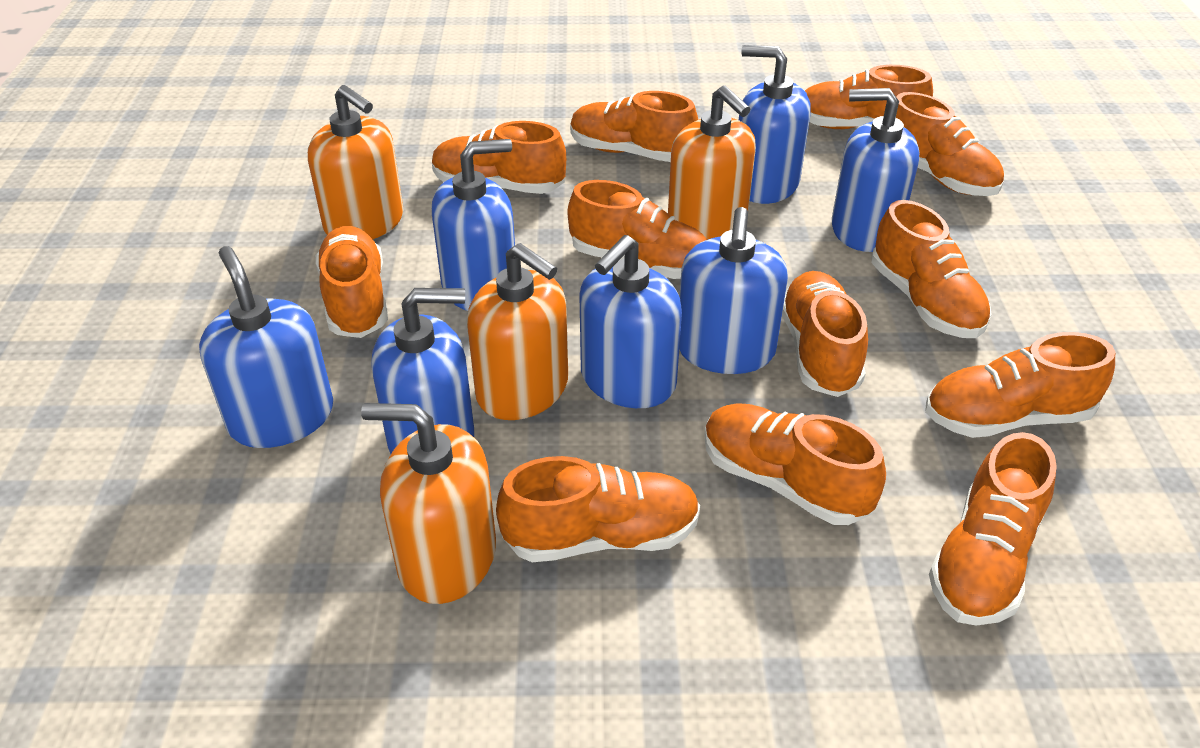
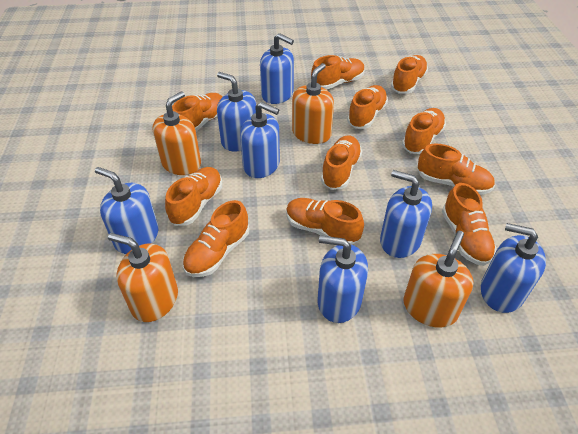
orange shoe: 12 -> 11

